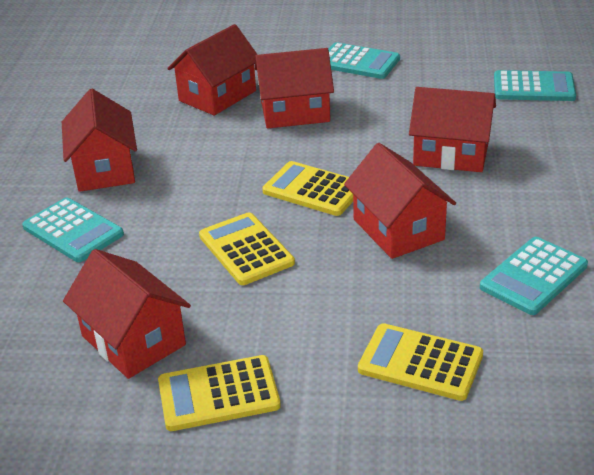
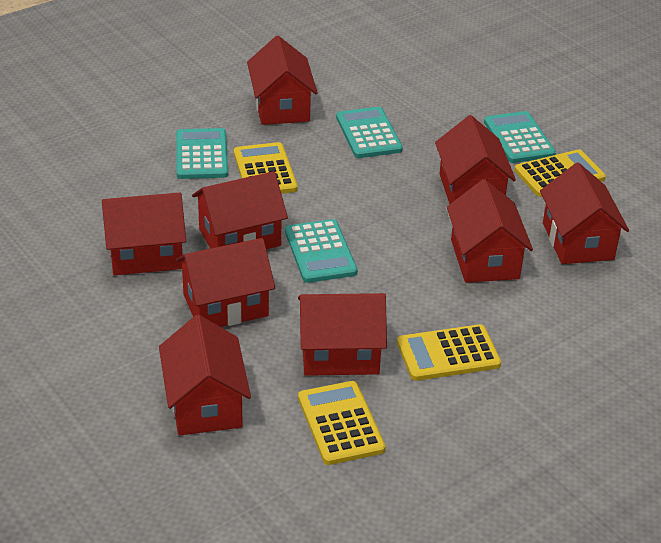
red house: 6 -> 9

